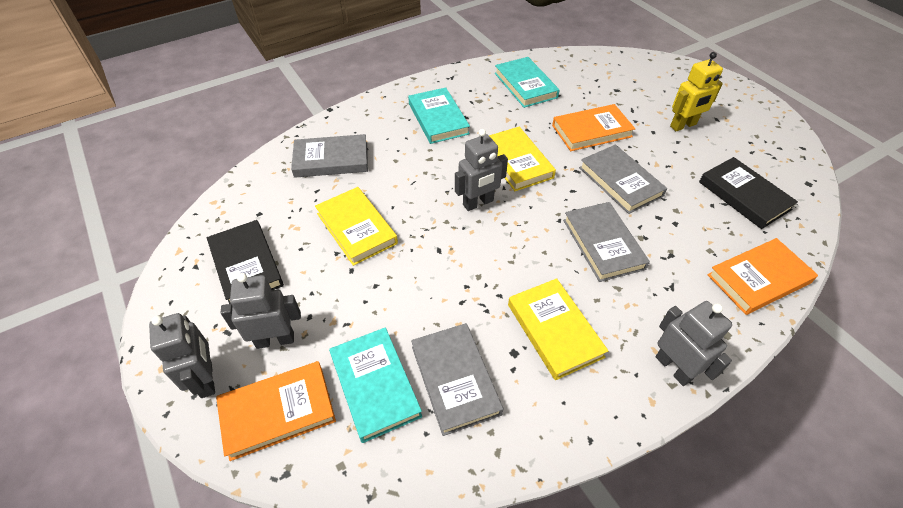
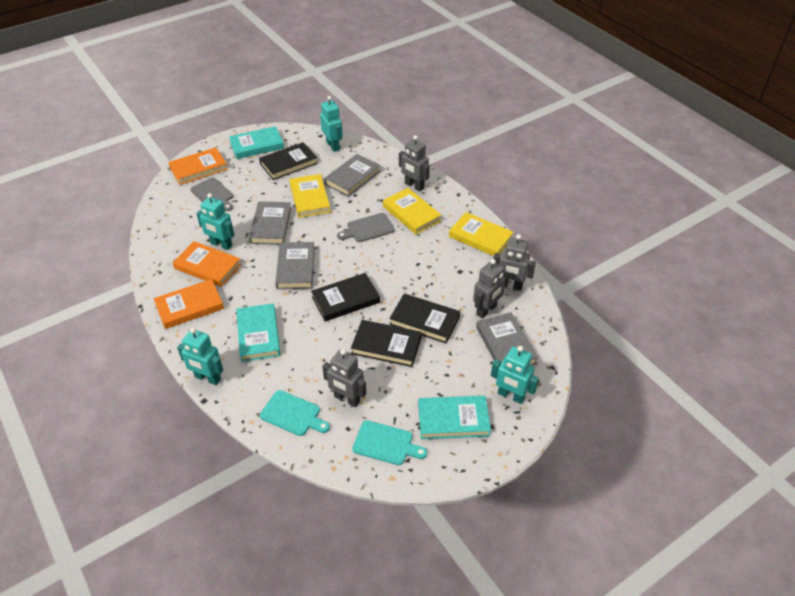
black book: 2 -> 4
grey cutting board: 0 -> 2
turquoise cutting board: 0 -> 2
turquoise robot: 0 -> 4
yellow robot: 1 -> 0

